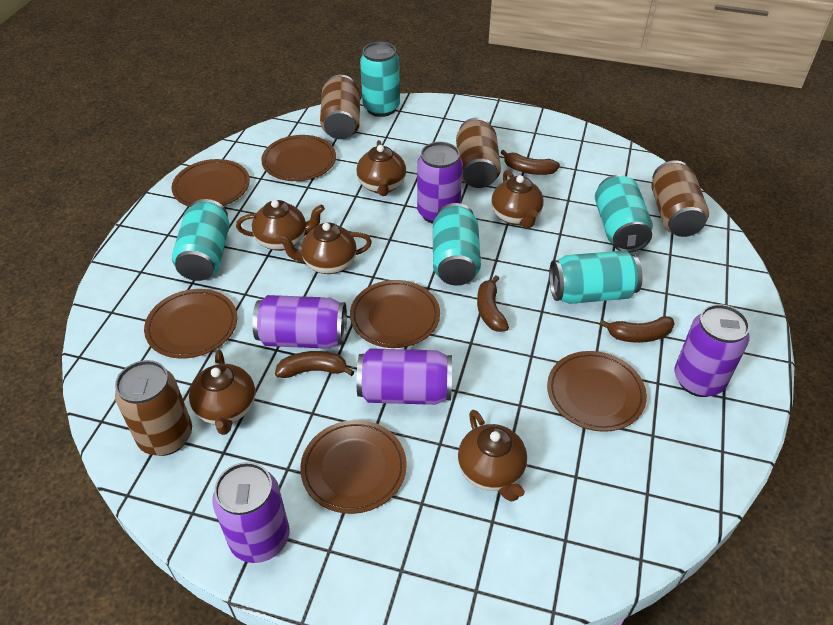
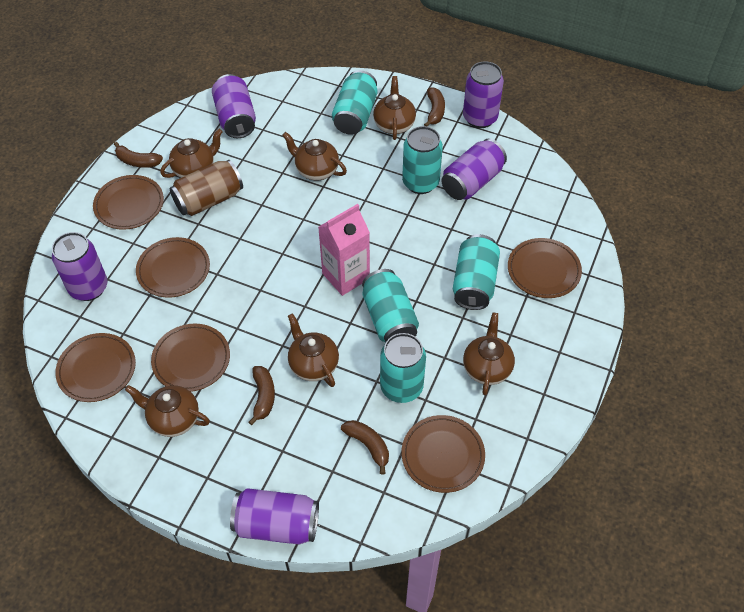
brown can: 4 -> 1
pink carton: 0 -> 1

